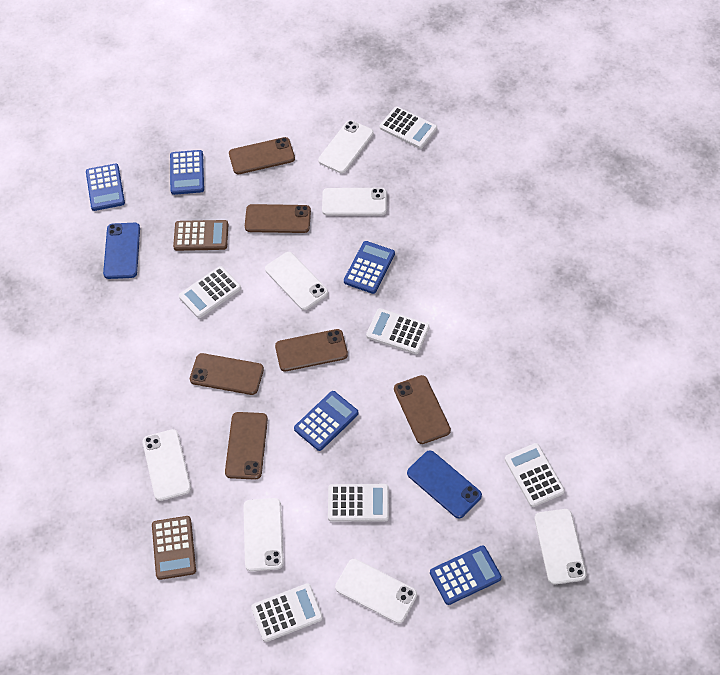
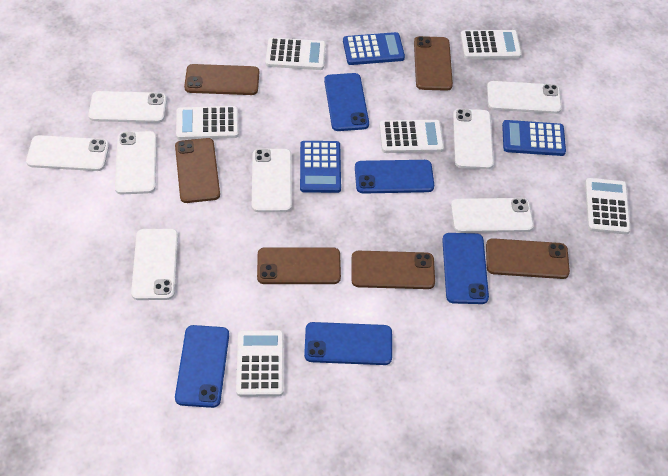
blue calculator: 5 -> 3
blue phone: 2 -> 5
brown calculator: 2 -> 0
white phone: 7 -> 8

